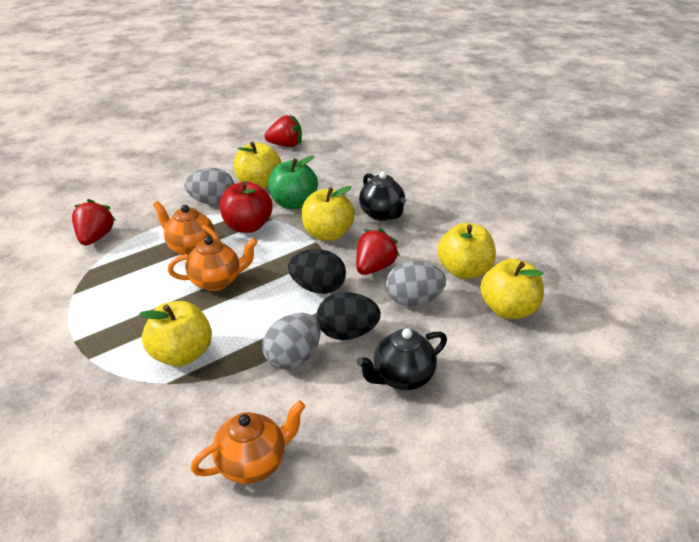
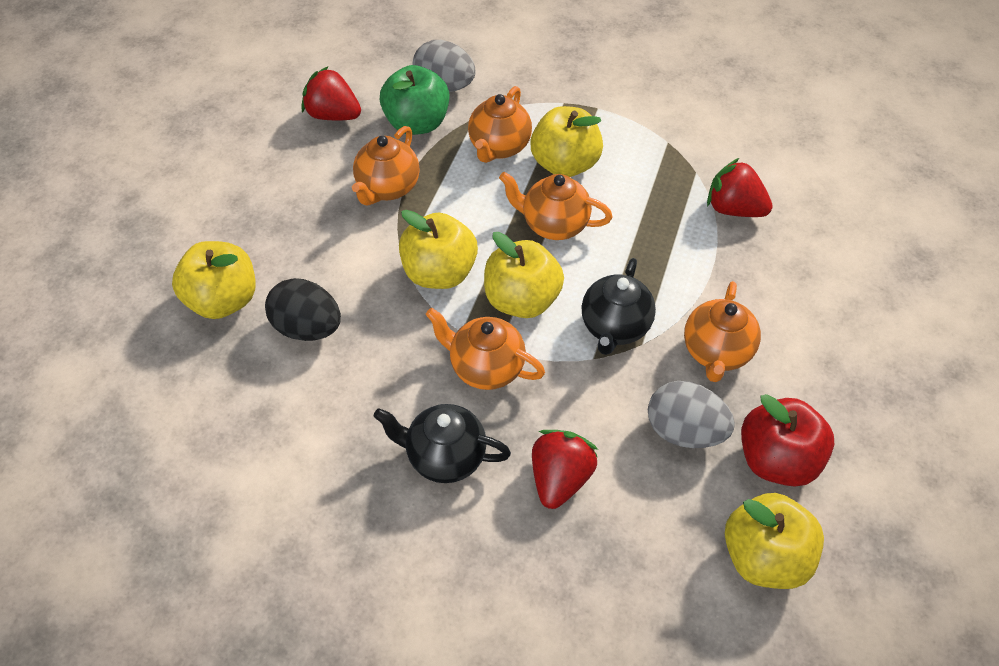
black egg: 2 -> 1
grey egg: 3 -> 2
orange teapot: 3 -> 5

